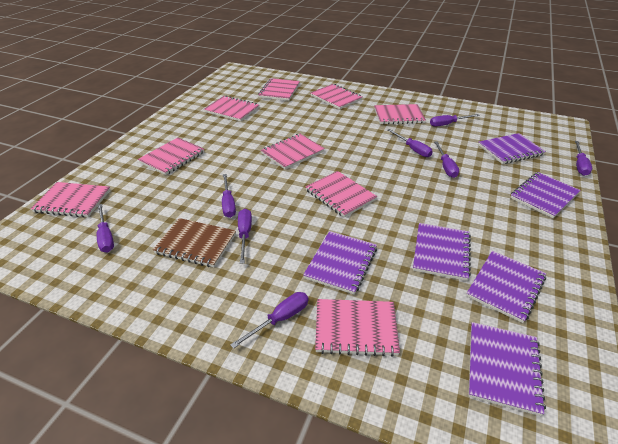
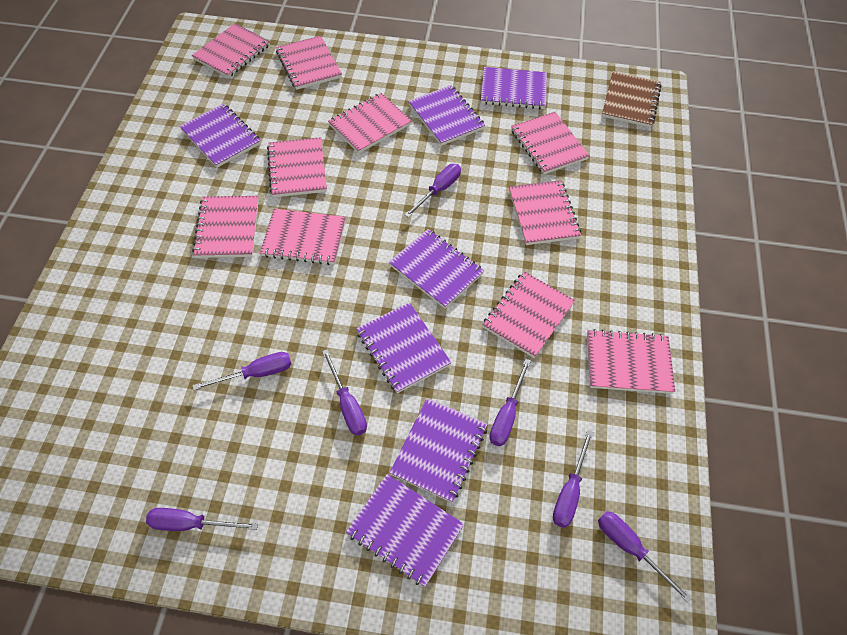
pink notebook: 9 -> 10
purple notebook: 6 -> 7
purple screwdriver: 8 -> 7

